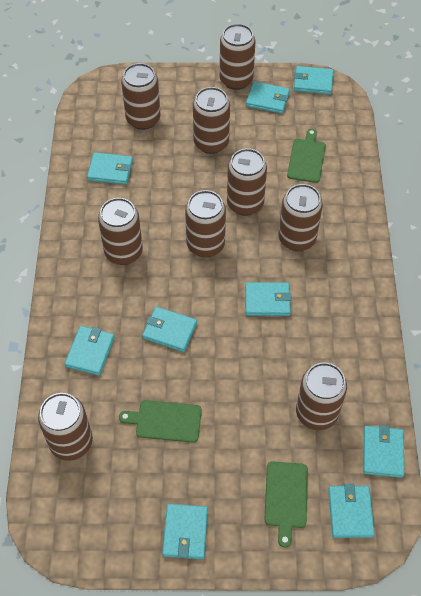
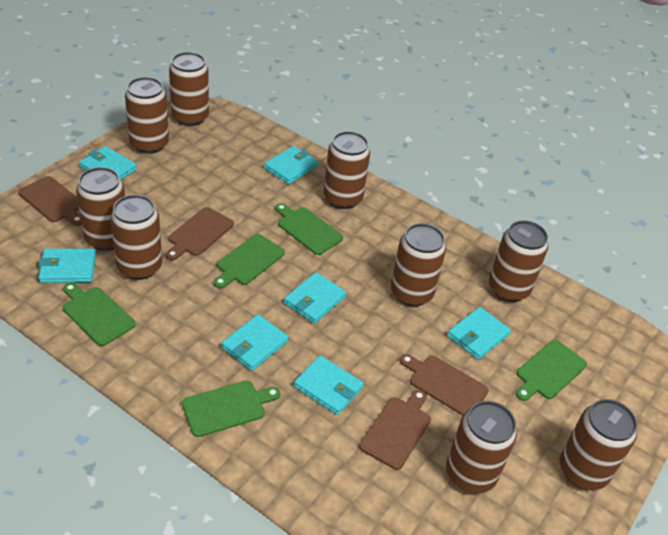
brown cutting board: 0 -> 4
green cutting board: 3 -> 5
turquoise wallet: 9 -> 7

